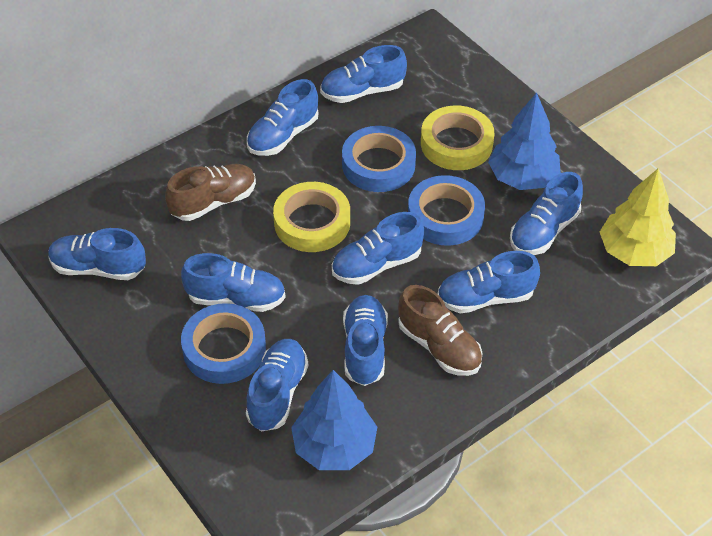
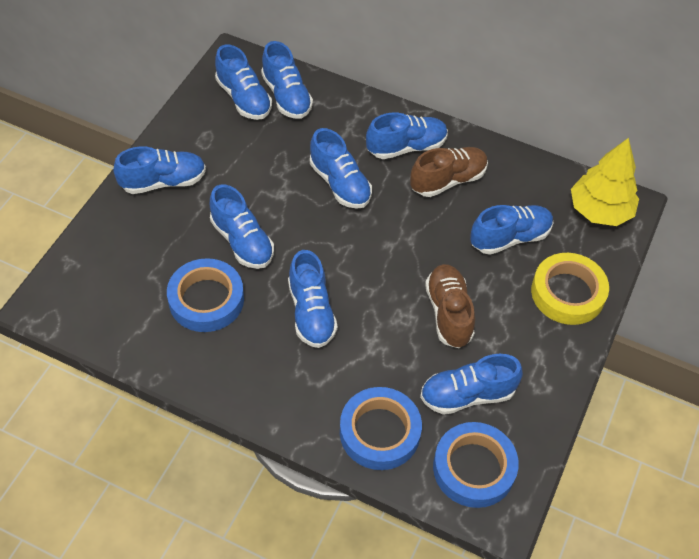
blue tree: 2 -> 0
yellow tape: 2 -> 1

